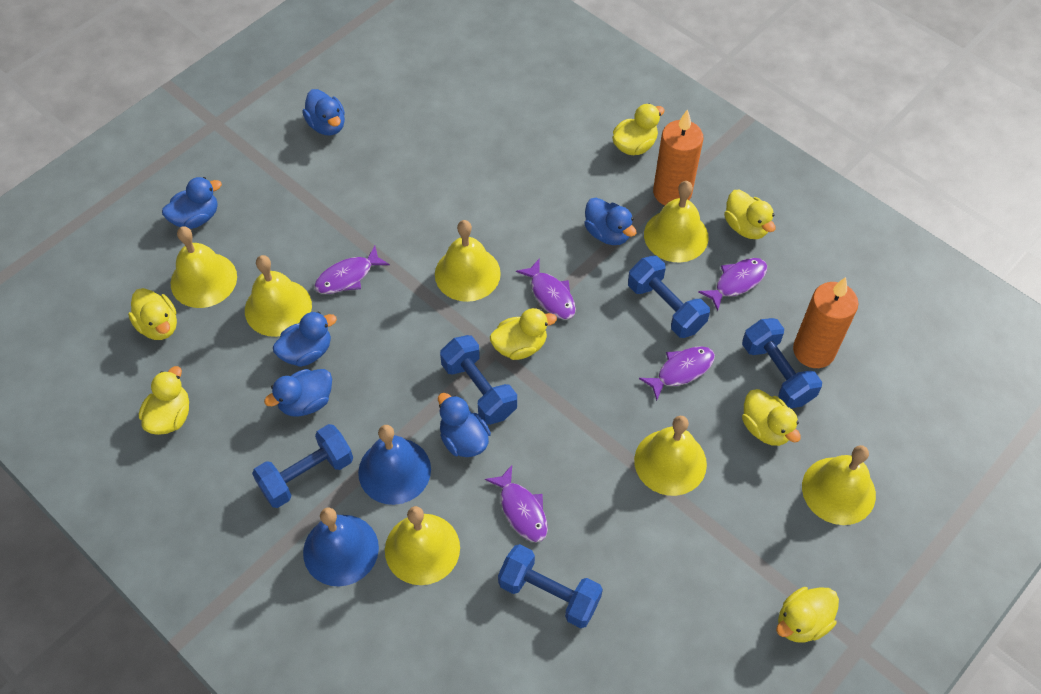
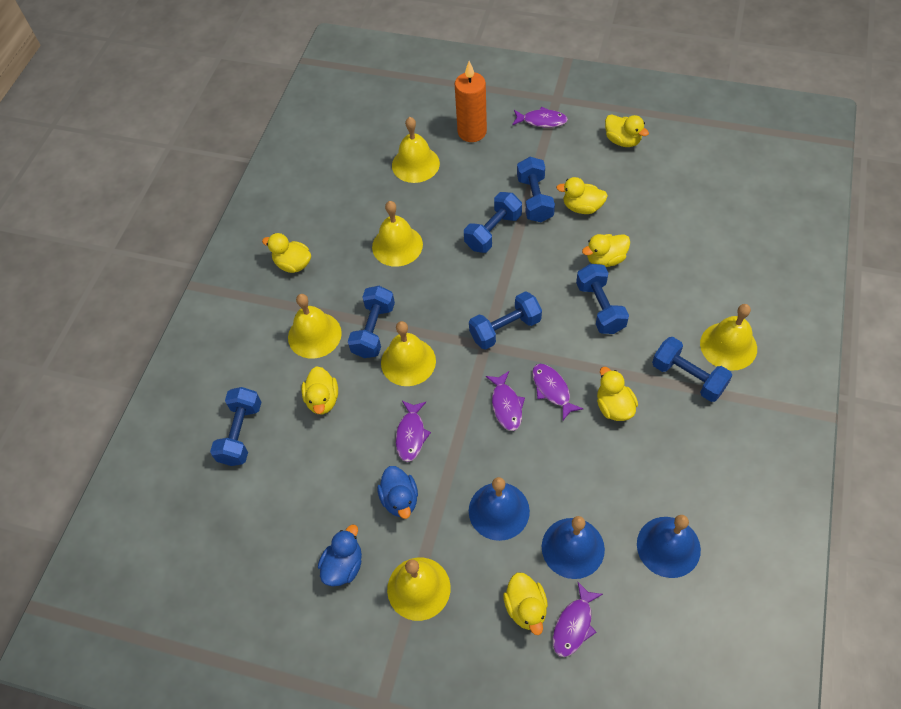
blue bell: 2 -> 3
blue duck: 6 -> 2
blue dumbbell: 5 -> 7
orange candle: 2 -> 1
yellow bell: 7 -> 6

